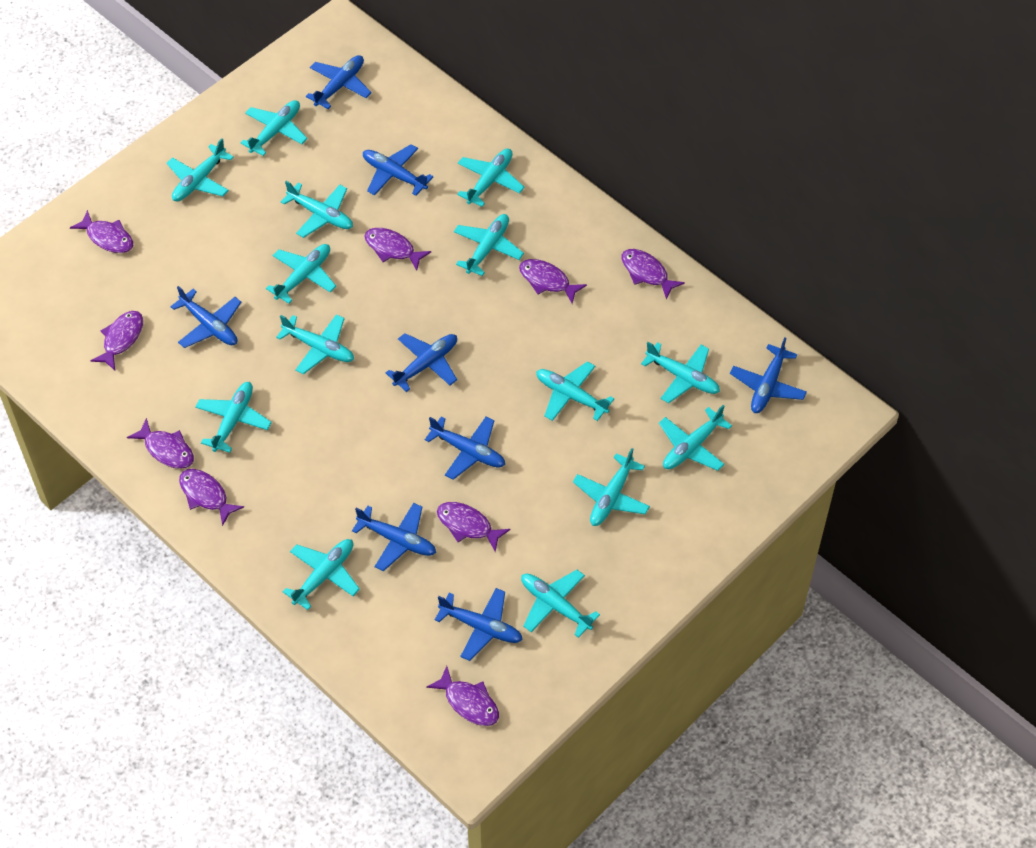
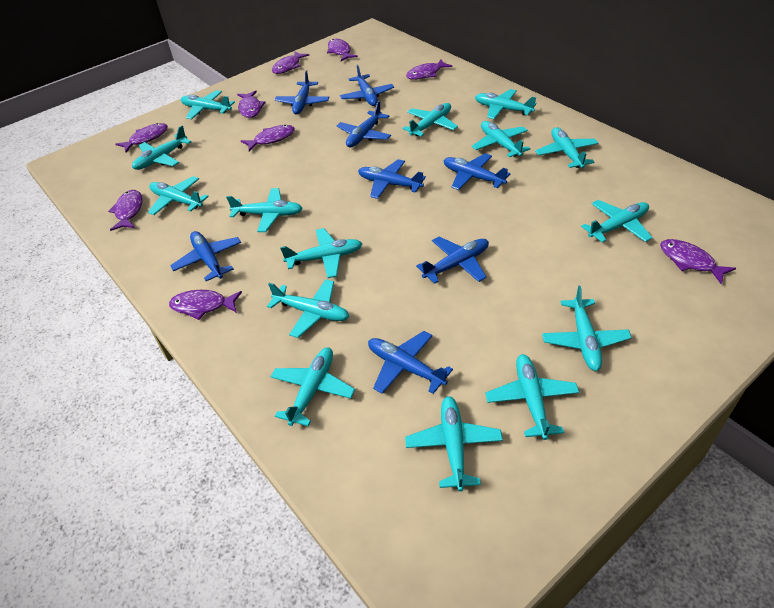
turquoise plane: 14 -> 15

